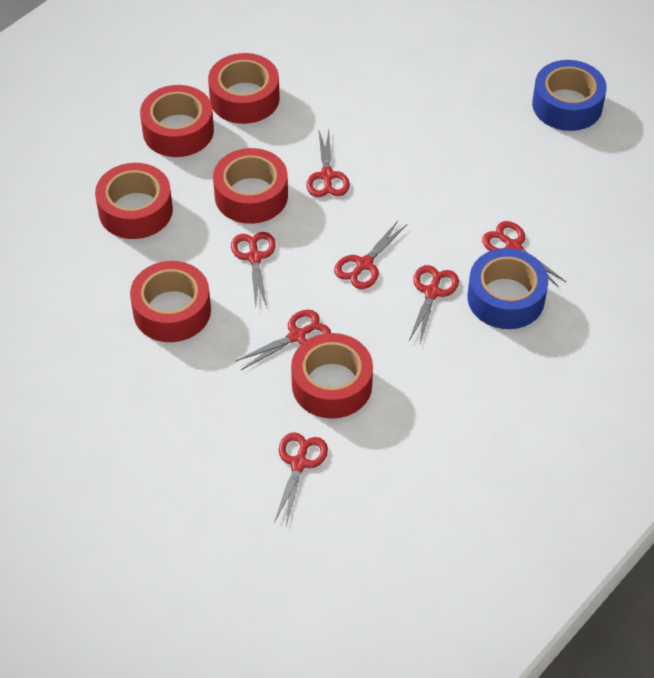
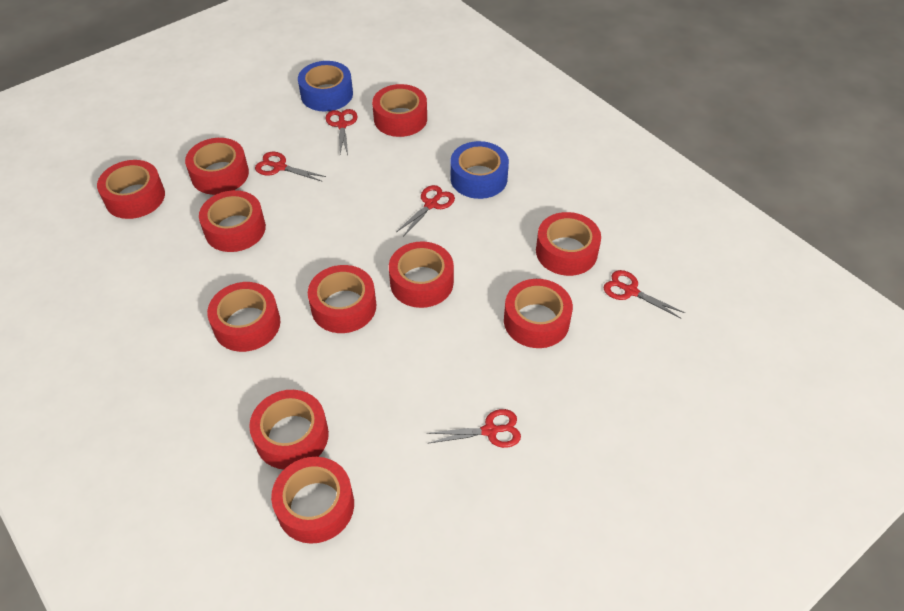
red scissors: 7 -> 5
red tape: 6 -> 11

